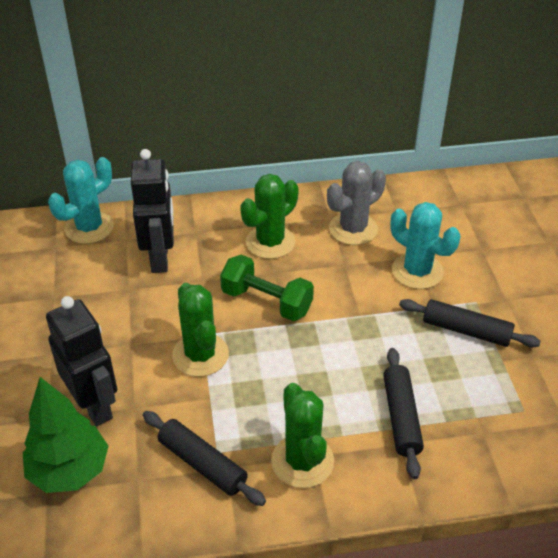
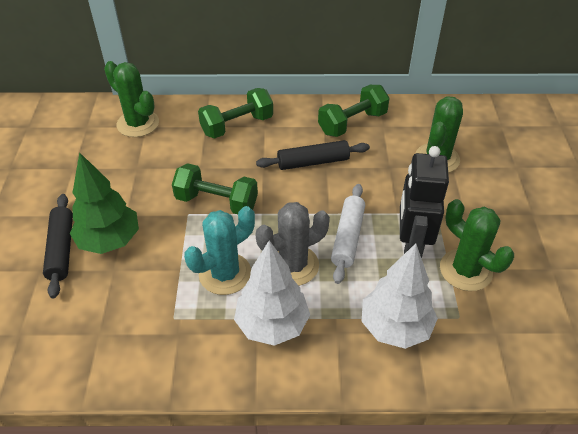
black robot: 2 -> 1
black rolling pin: 3 -> 2
green dumbbell: 1 -> 3
turquoise cactus: 2 -> 1
white rolling pin: 0 -> 1
white tree: 0 -> 2

